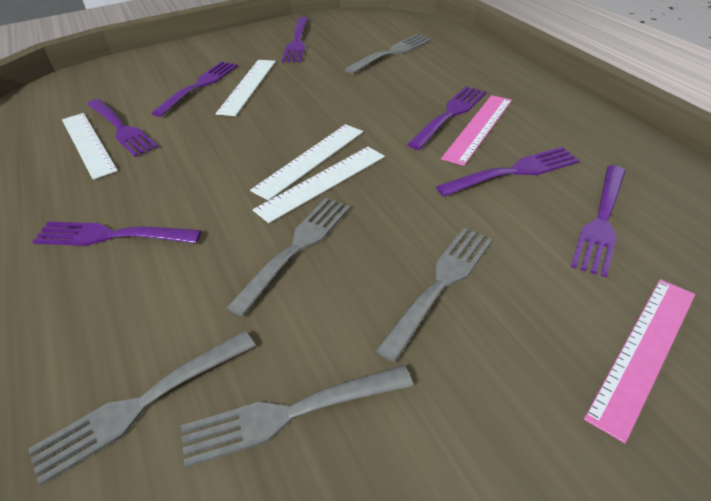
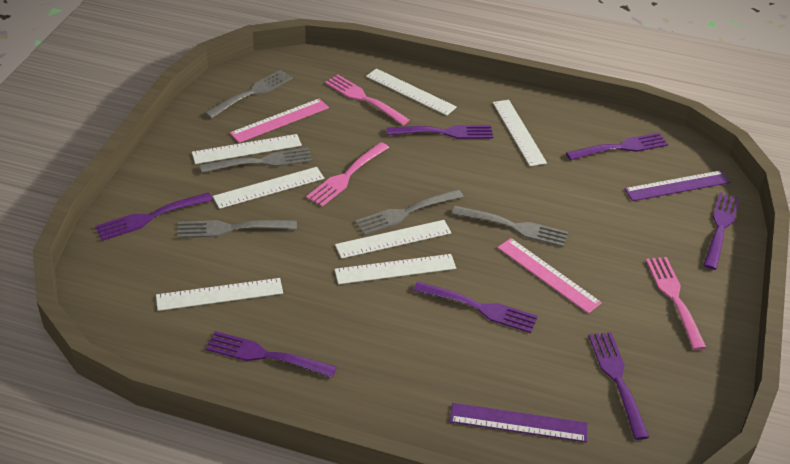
pink fork: 0 -> 3
purple ruler: 0 -> 2
white ruler: 4 -> 7

